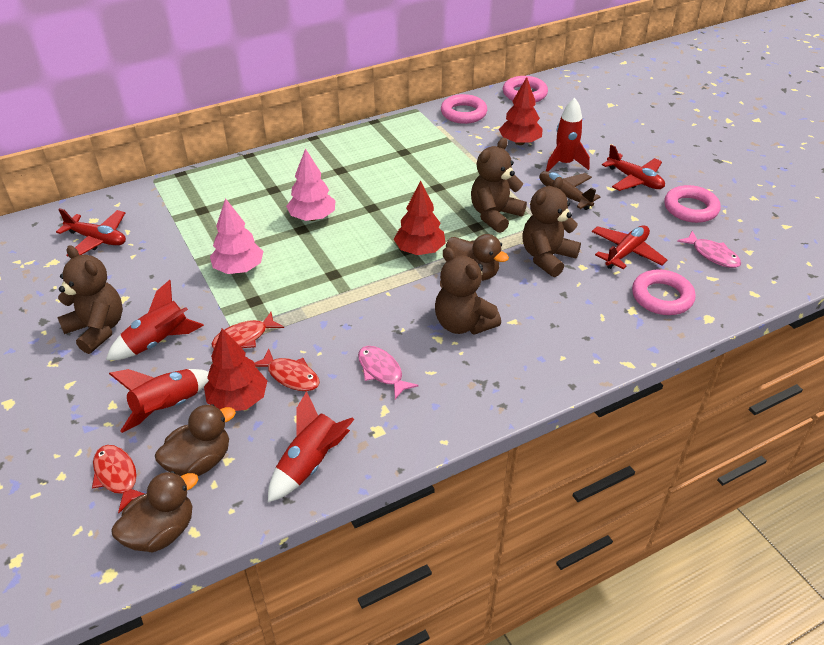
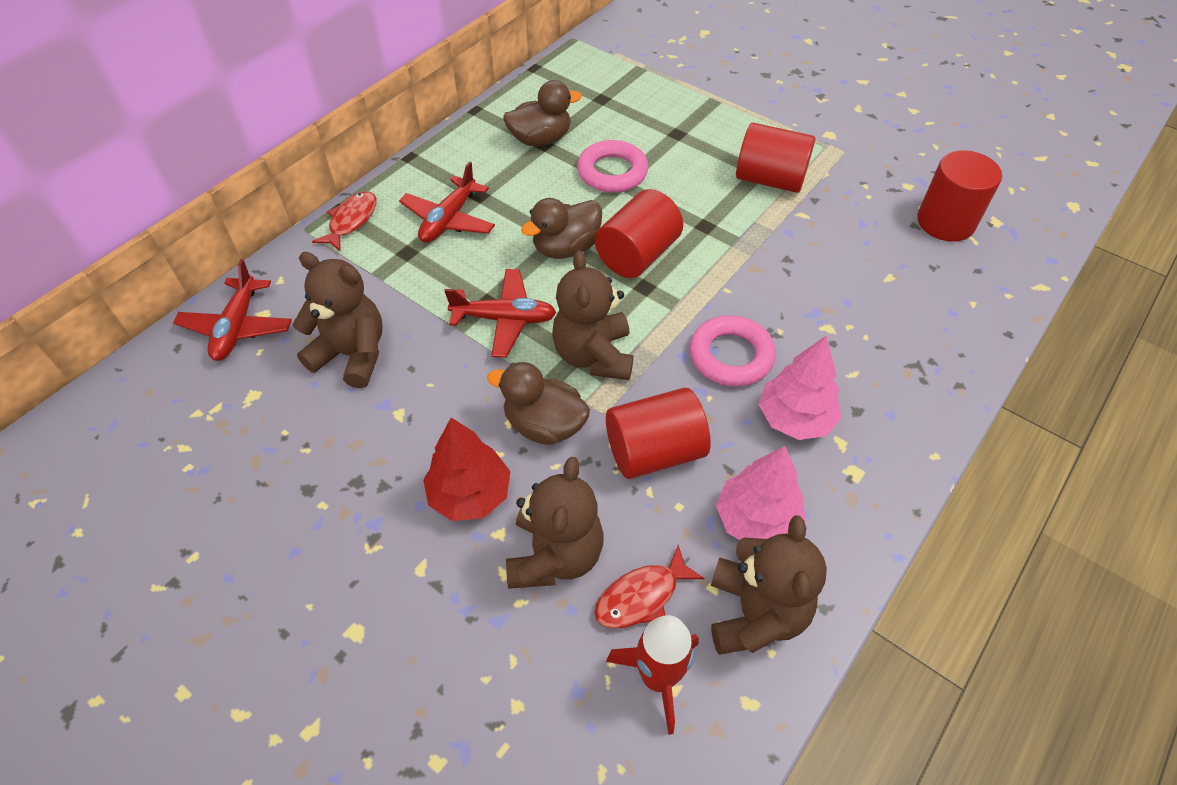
brown plane: 1 -> 0
pink fish: 2 -> 0
pink ring: 4 -> 2
red cylinder: 0 -> 4
red fish: 3 -> 2
red rocket: 4 -> 1
red tree: 3 -> 1

